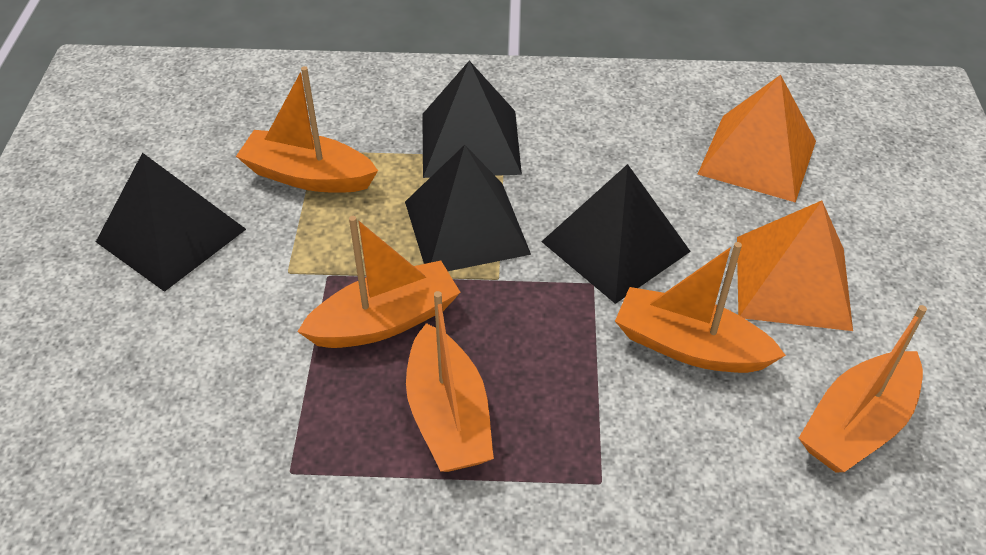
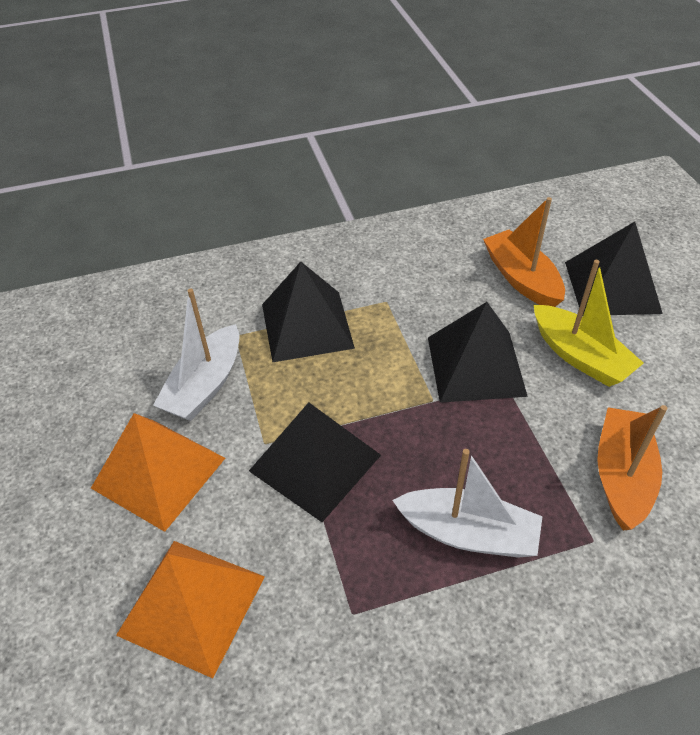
orange boat: 5 -> 2
white boat: 0 -> 2
yellow boat: 0 -> 1

